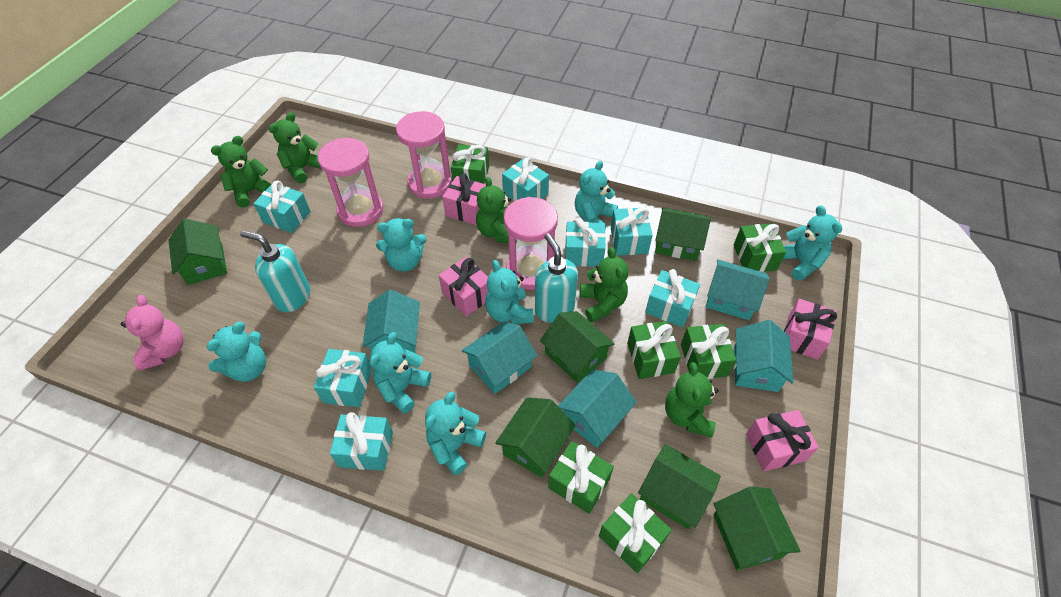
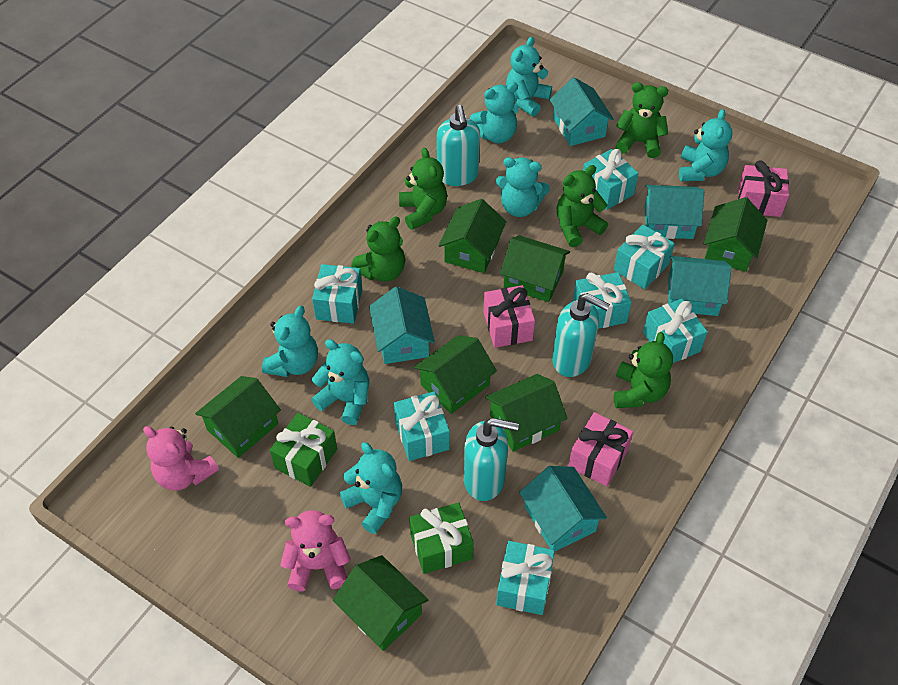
green gift: 6 -> 2
green house: 6 -> 7
pink gift: 4 -> 3
pink hourglass: 3 -> 0
pink teddy bear: 1 -> 2
turquoise soap dispenser: 2 -> 3

